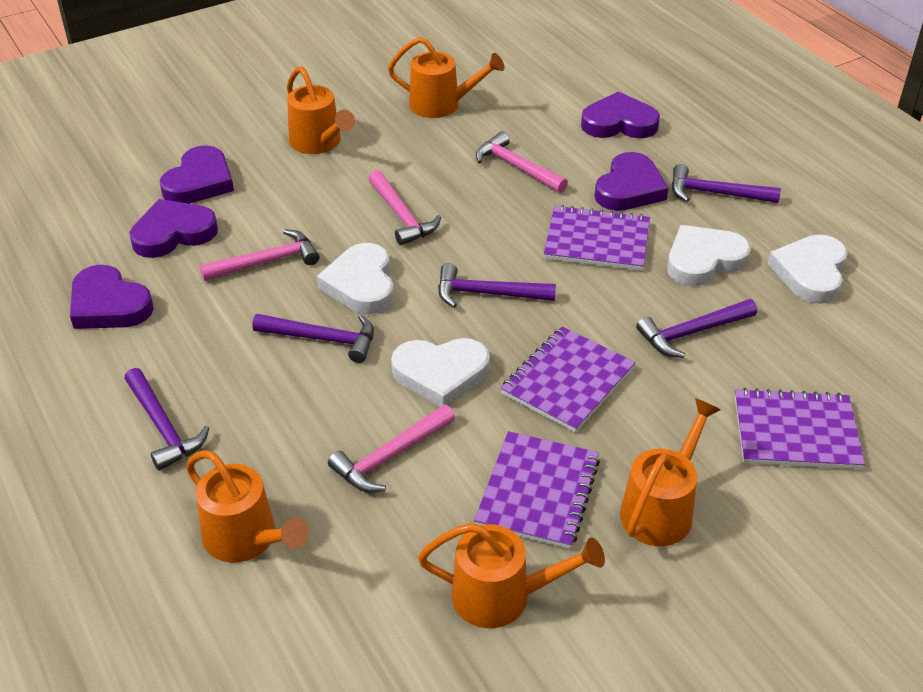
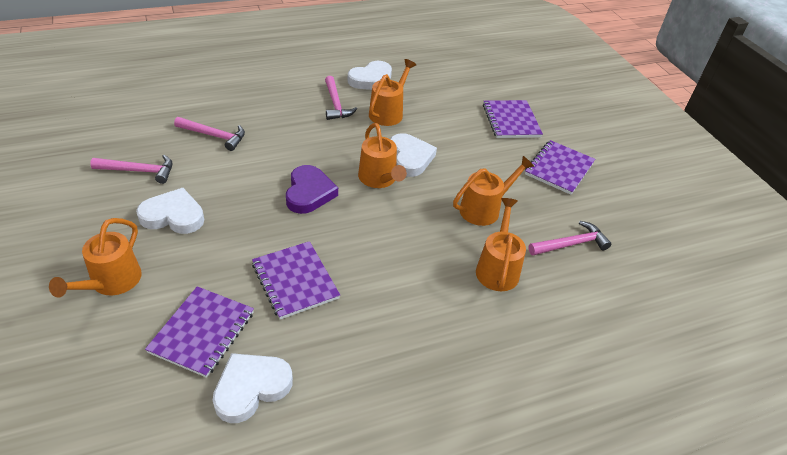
purple hammer: 5 -> 0
purple heart: 5 -> 1

